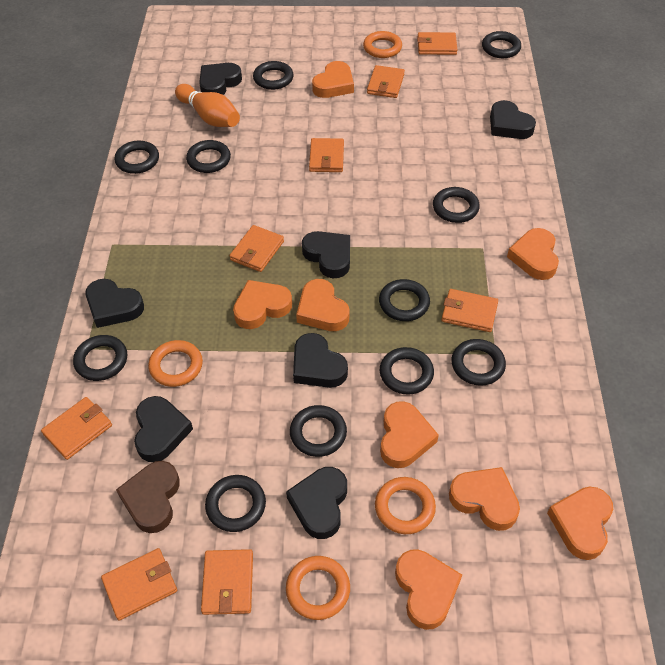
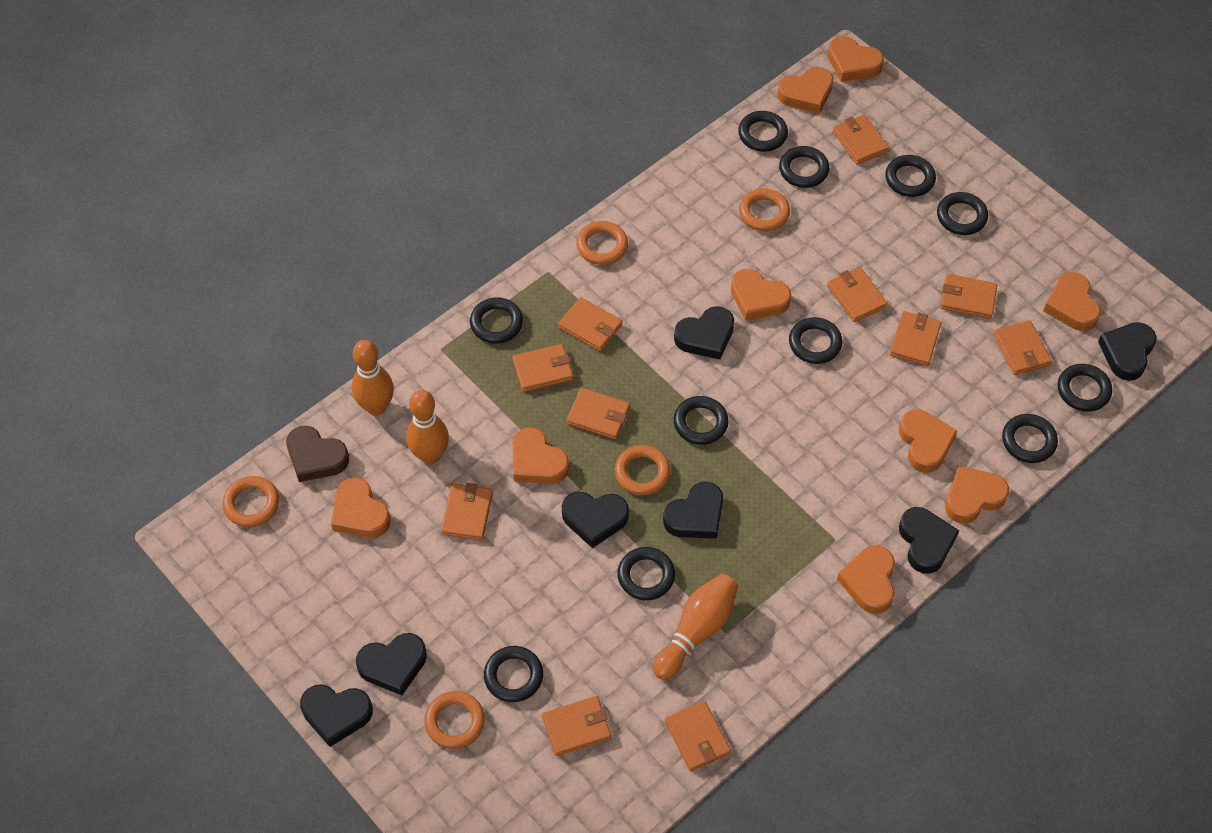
orange bowling pin: 1 -> 3
orange heart: 8 -> 9
orange ring: 4 -> 5
orange wallet: 8 -> 11

